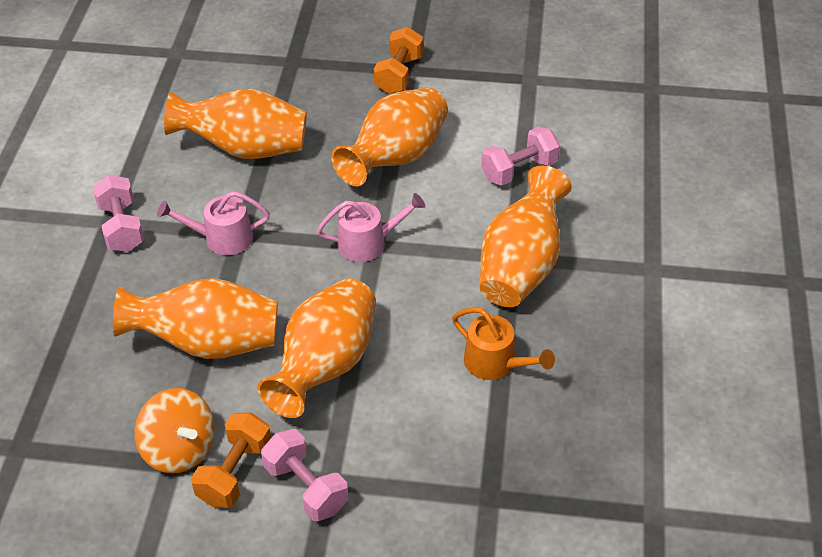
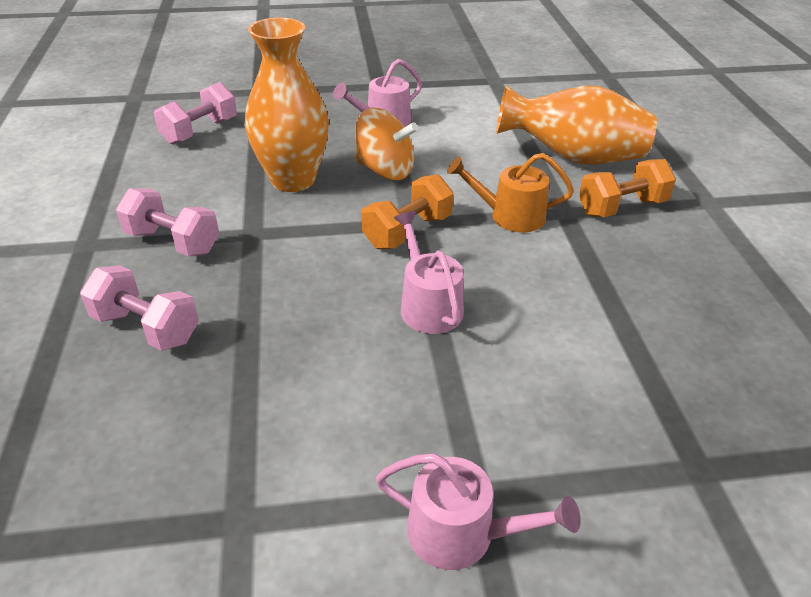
orange vase: 5 -> 2
pink watering can: 2 -> 3

